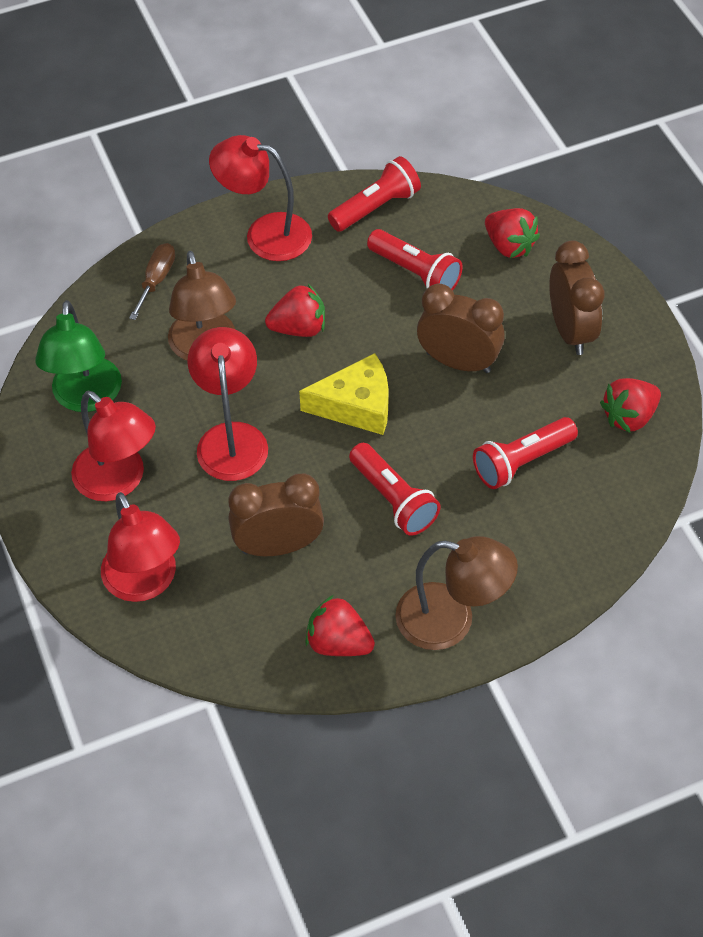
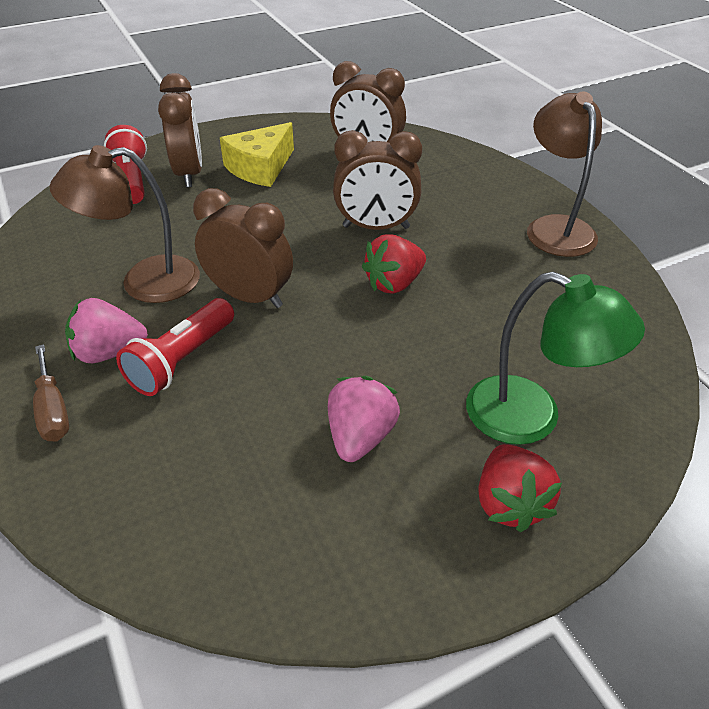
brown clock: 3 -> 4
pink strawberry: 0 -> 2
red flashlight: 4 -> 2
red lamp: 4 -> 0
red strawberry: 4 -> 2

